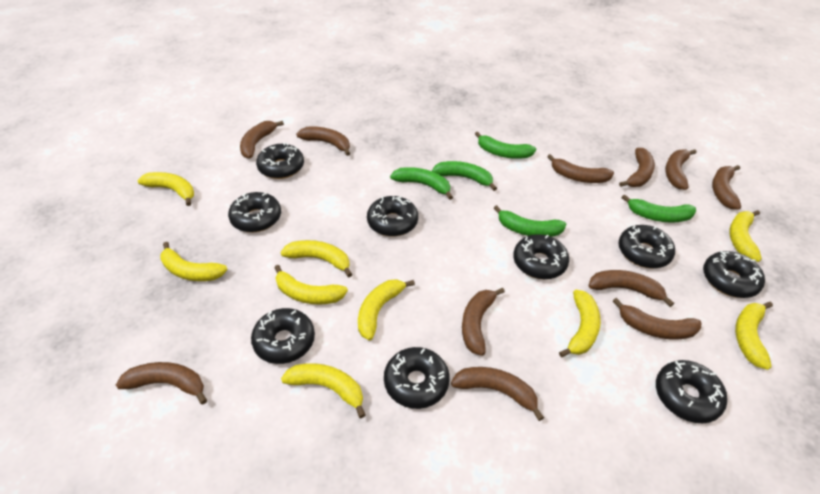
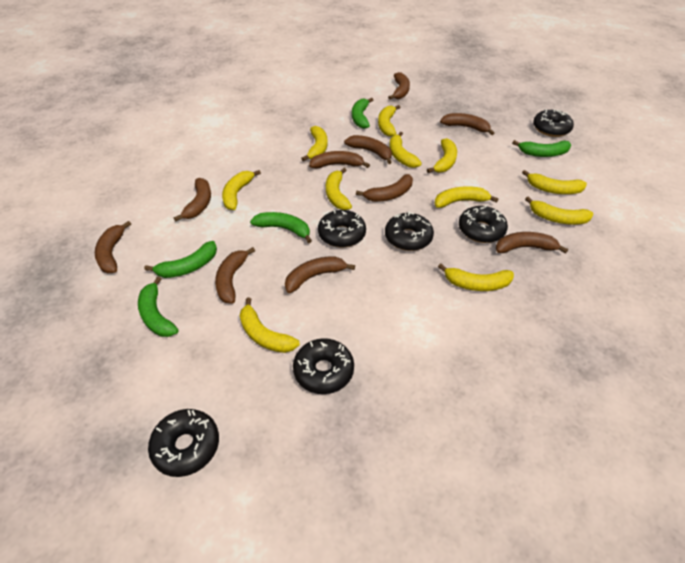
black donut: 9 -> 6
brown banana: 11 -> 10
yellow banana: 9 -> 11

